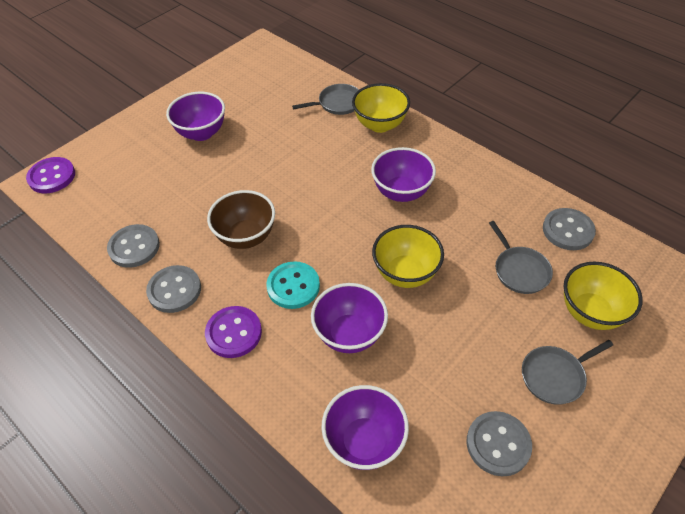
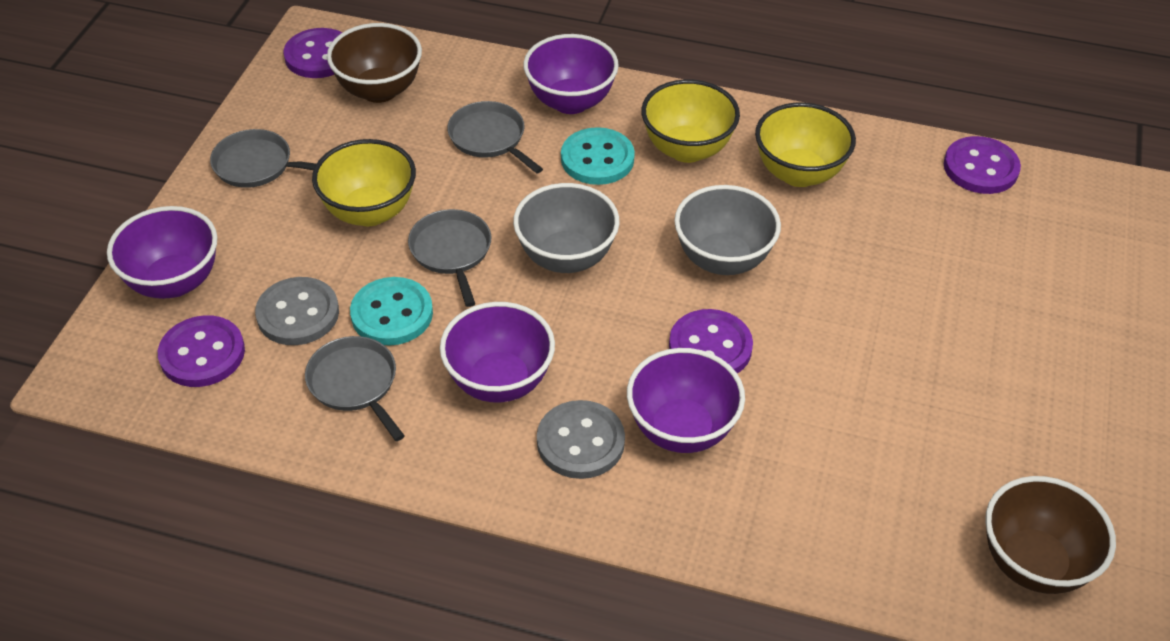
brown bowl: 1 -> 2
grey bowl: 0 -> 2
grey button: 4 -> 2
grey pan: 3 -> 4
purple button: 2 -> 4
turquoise button: 1 -> 2

